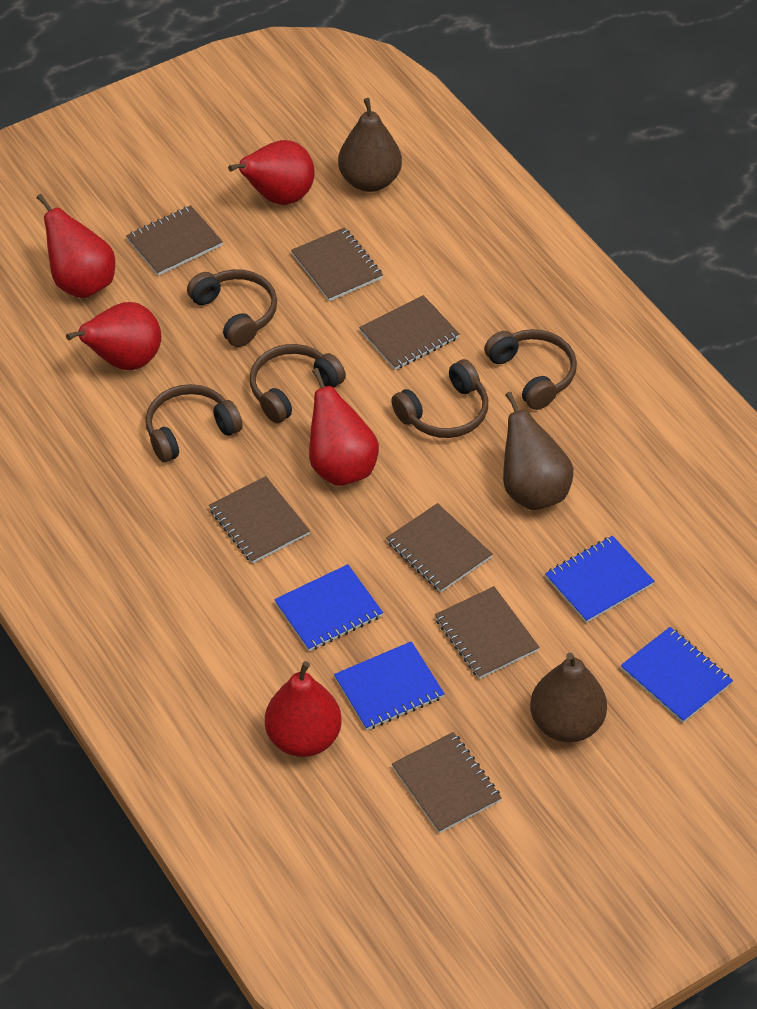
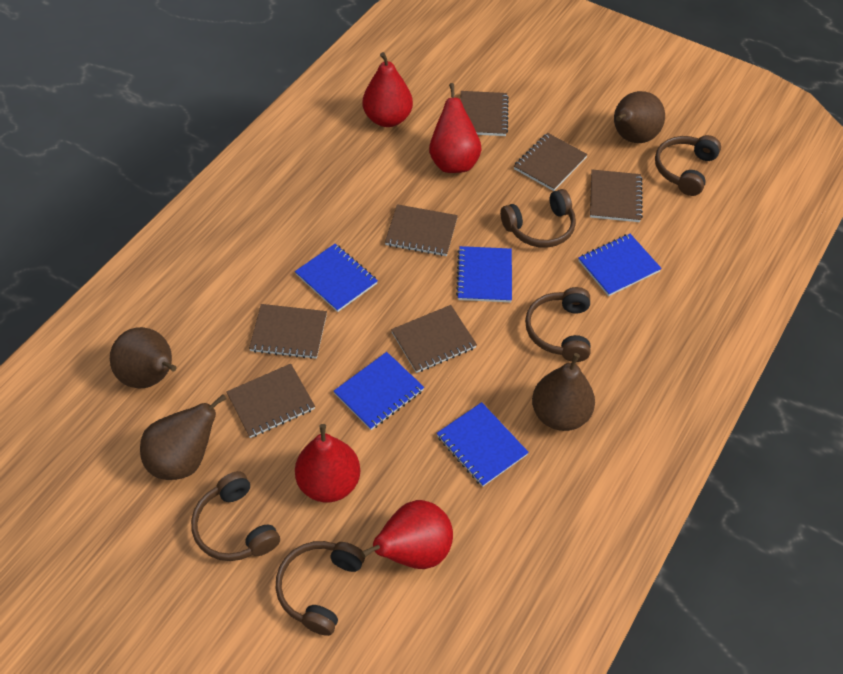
blue notebook: 4 -> 5
brown pear: 3 -> 4
red pear: 5 -> 4

